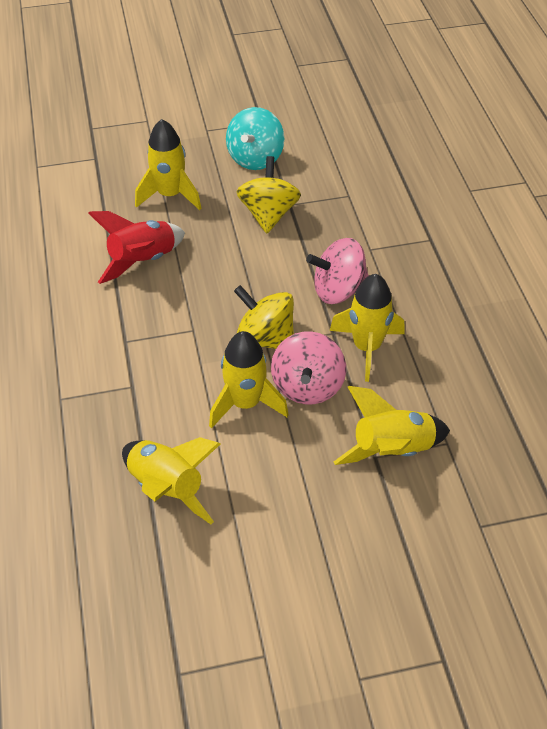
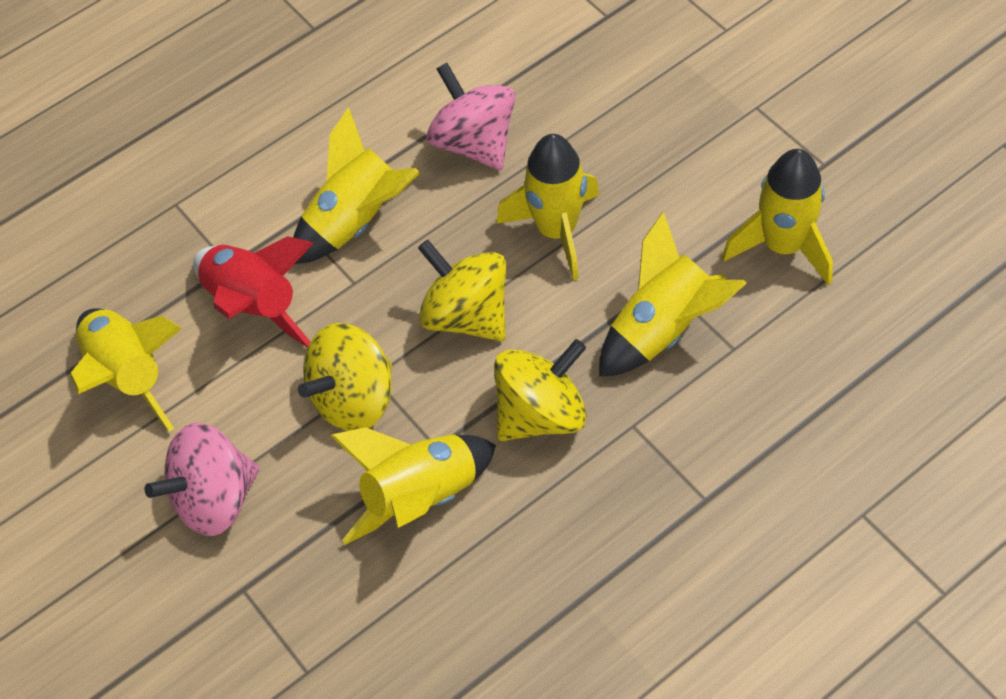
turquoise spinning top: 1 -> 0
yellow rocket: 5 -> 6
yellow spinning top: 2 -> 3

